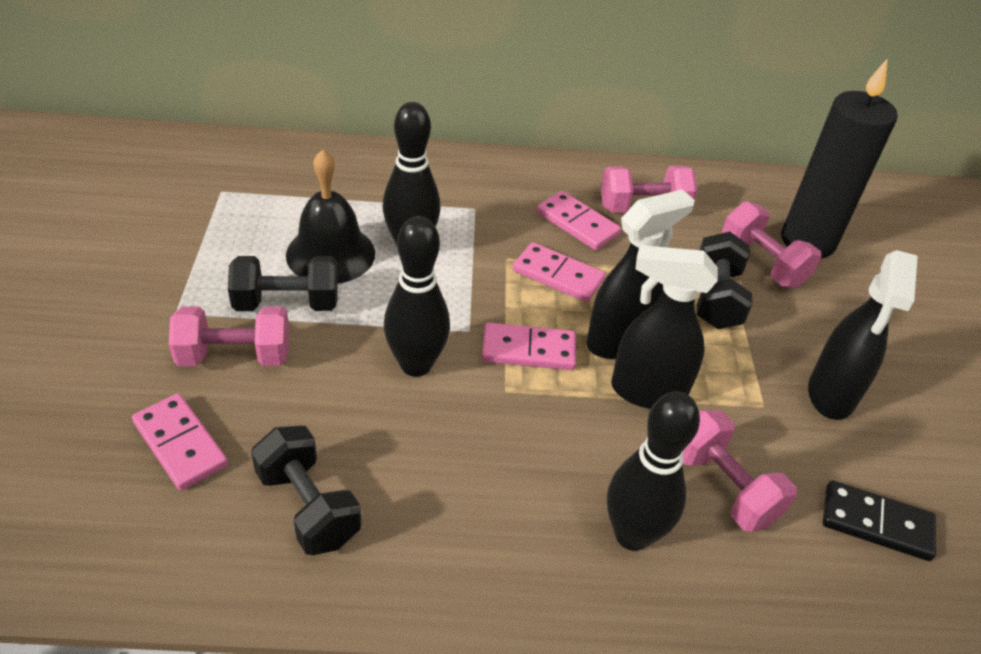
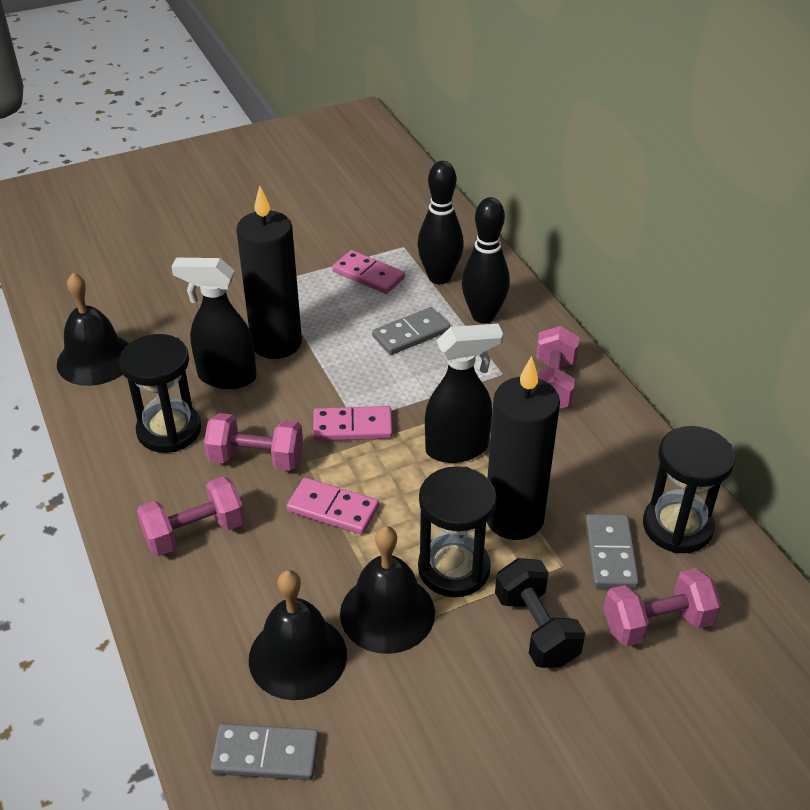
black bell: 1 -> 3
black bowling pin: 3 -> 2
black candle: 1 -> 2
black domino: 1 -> 0
black dumbbell: 3 -> 1
black hourglass: 0 -> 3
black spray bottle: 3 -> 2
grey domino: 0 -> 3
pink domino: 4 -> 3

